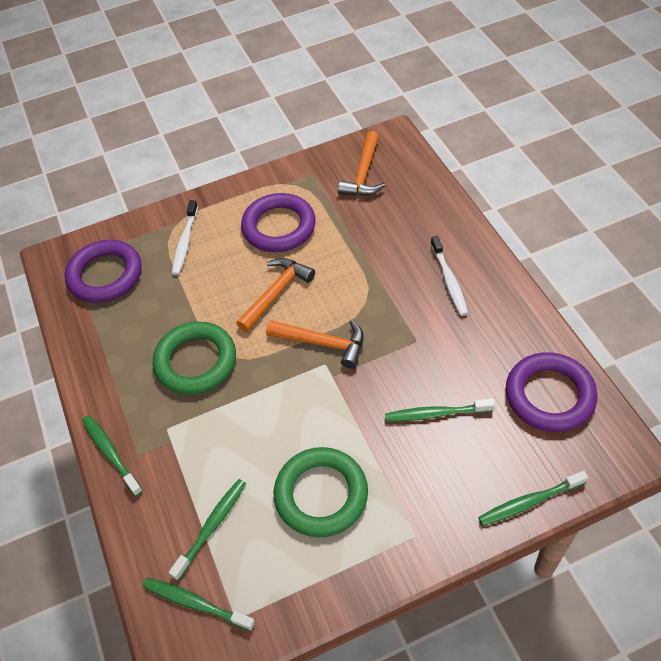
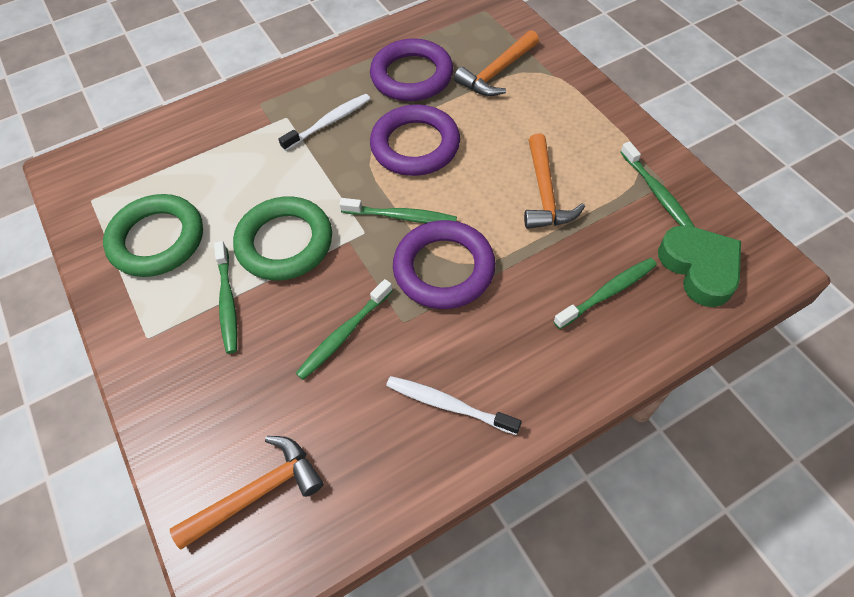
green heart: 0 -> 1

